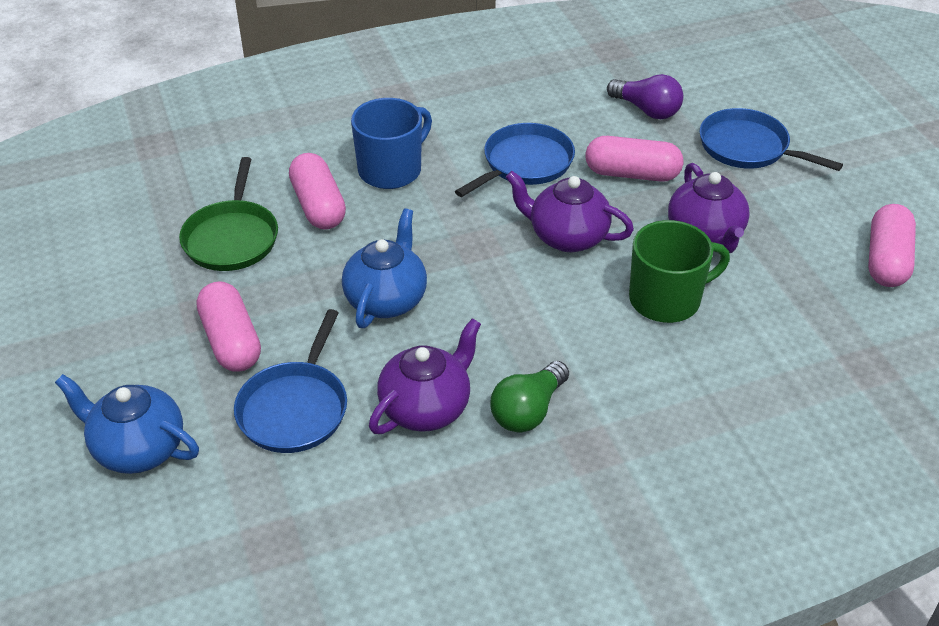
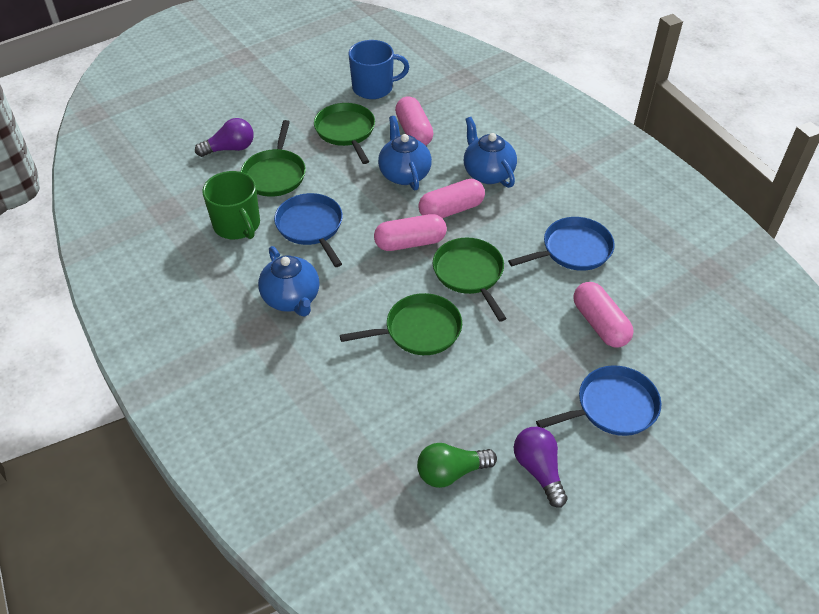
blue teapot: 2 -> 3
green pan: 1 -> 4
purple light bulb: 1 -> 2
purple teapot: 3 -> 0

